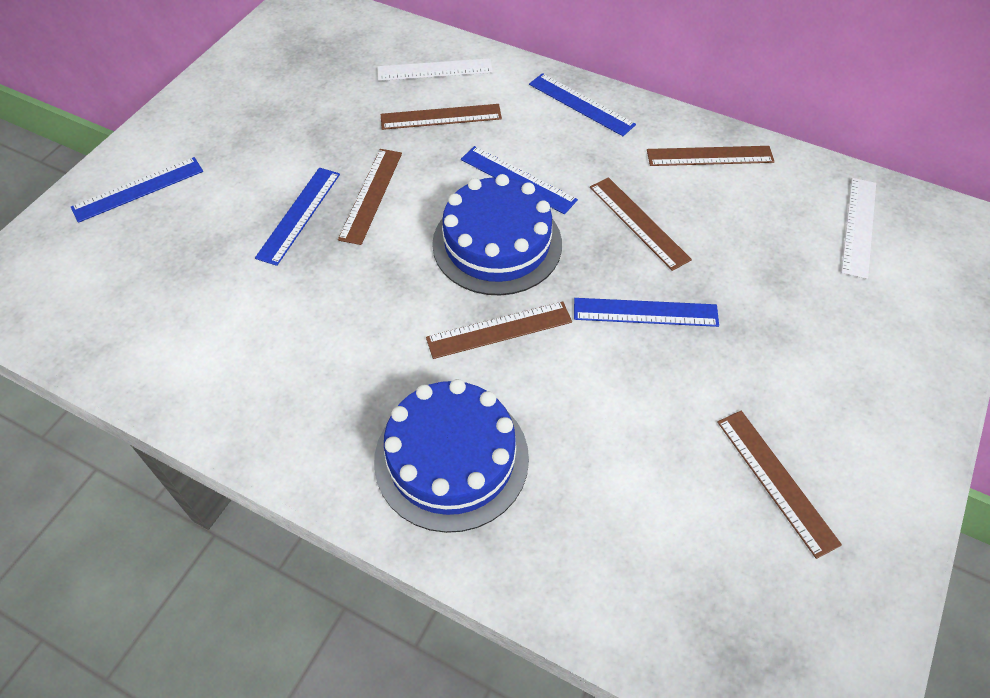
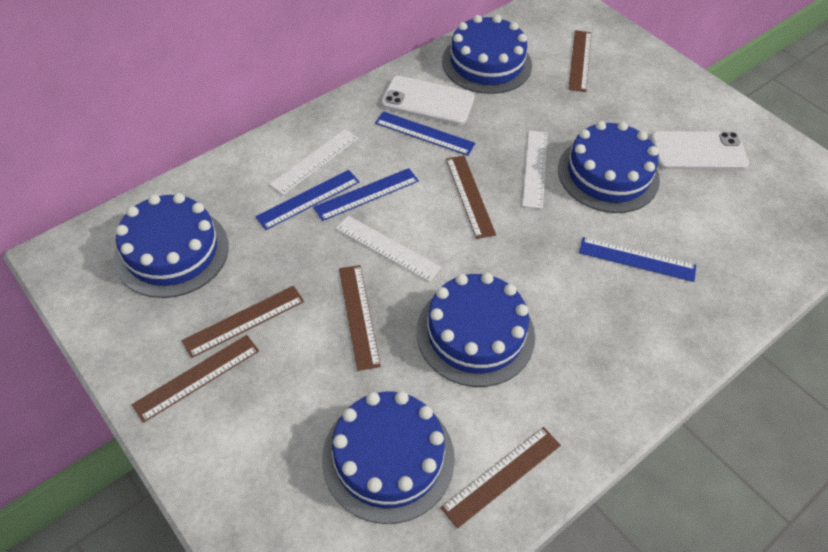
blue cake: 2 -> 5
blue ruler: 5 -> 4
white phone: 0 -> 2
white ruler: 2 -> 3

